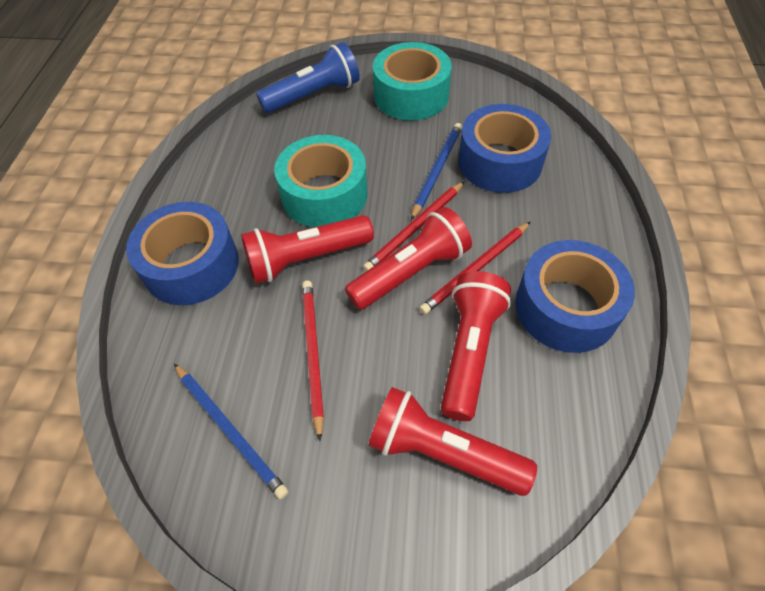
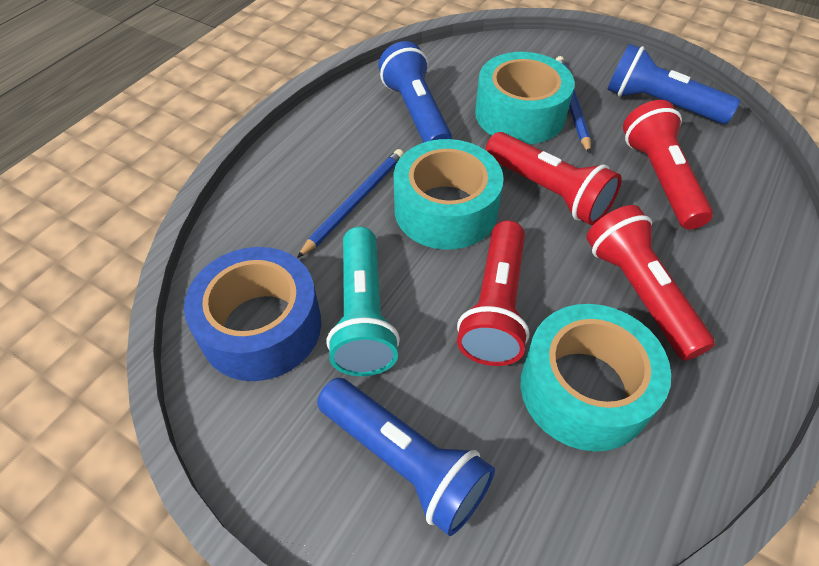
blue flashlight: 1 -> 3
blue tape: 3 -> 1
red pencil: 3 -> 0
turquoise flashlight: 0 -> 1
turquoise tape: 2 -> 3

